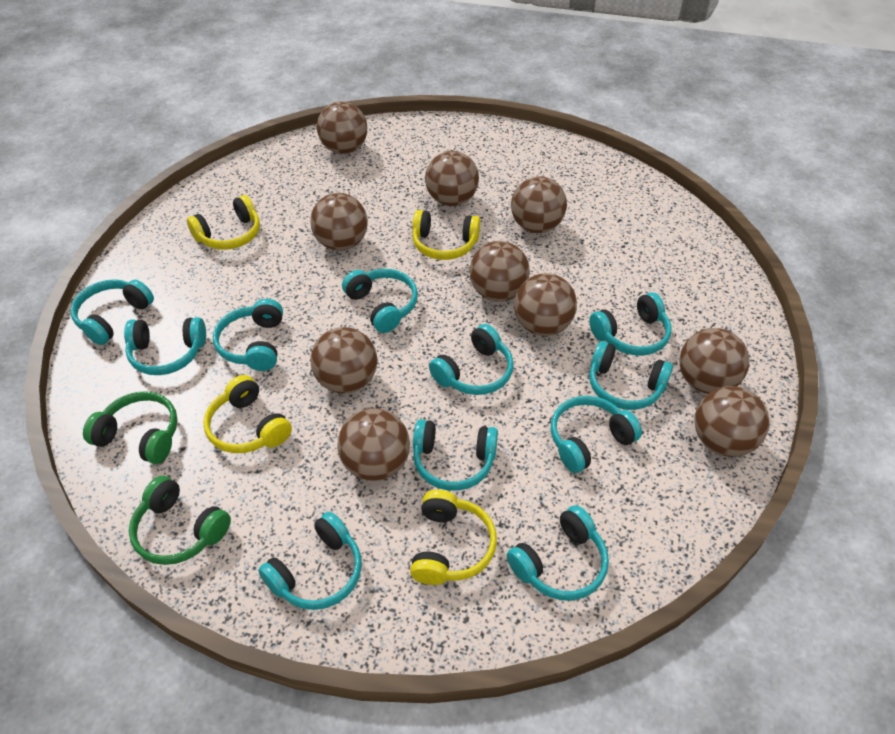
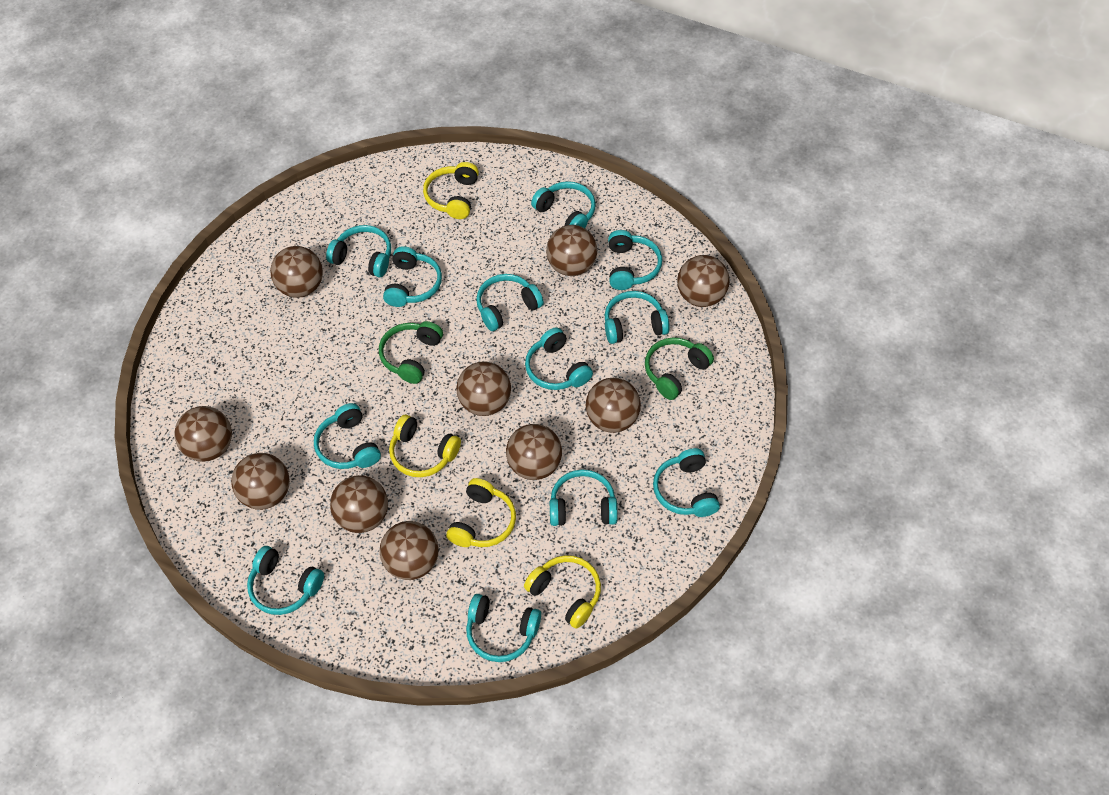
turquoise headphones: 11 -> 12

